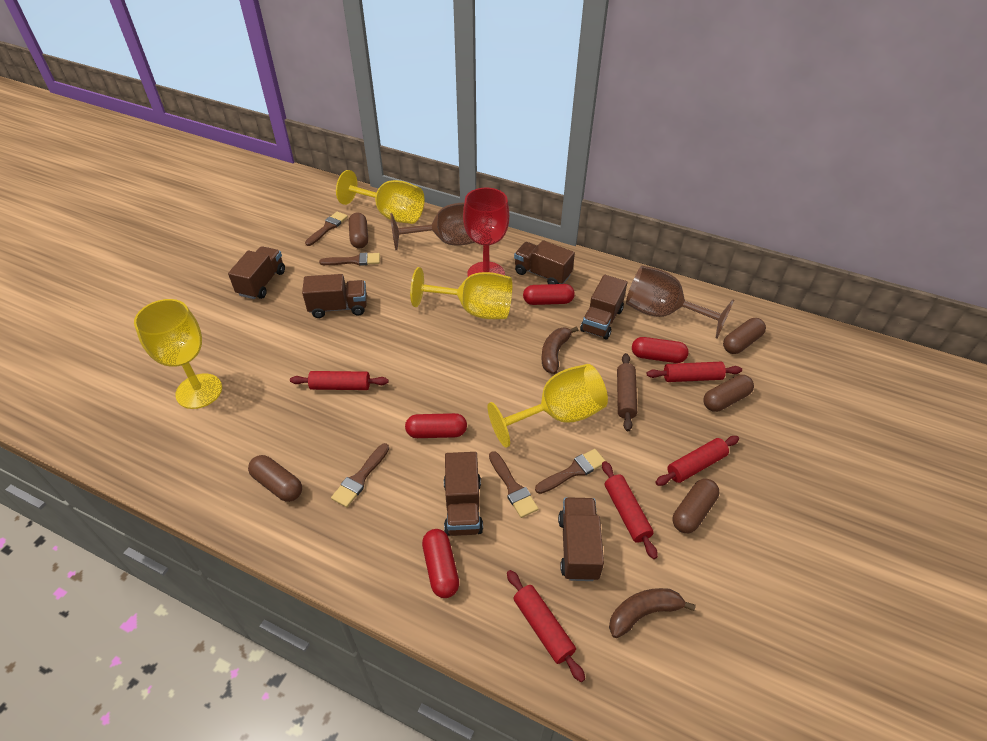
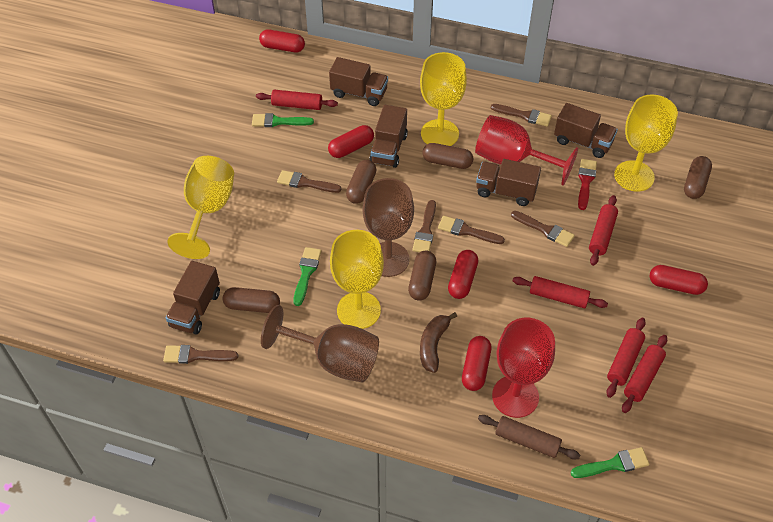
brown banana: 2 -> 1
brown brush: 5 -> 6
brown truck: 6 -> 5
green brush: 0 -> 3
red brush: 0 -> 1
red capsule: 4 -> 5
red goblet: 1 -> 2

